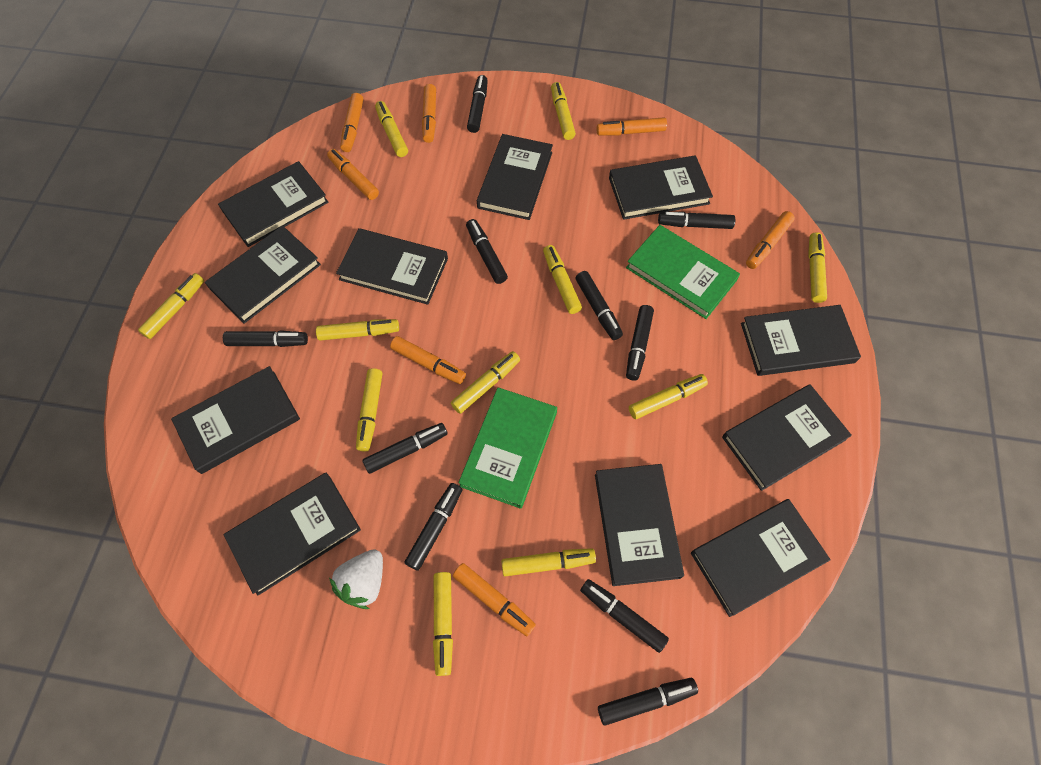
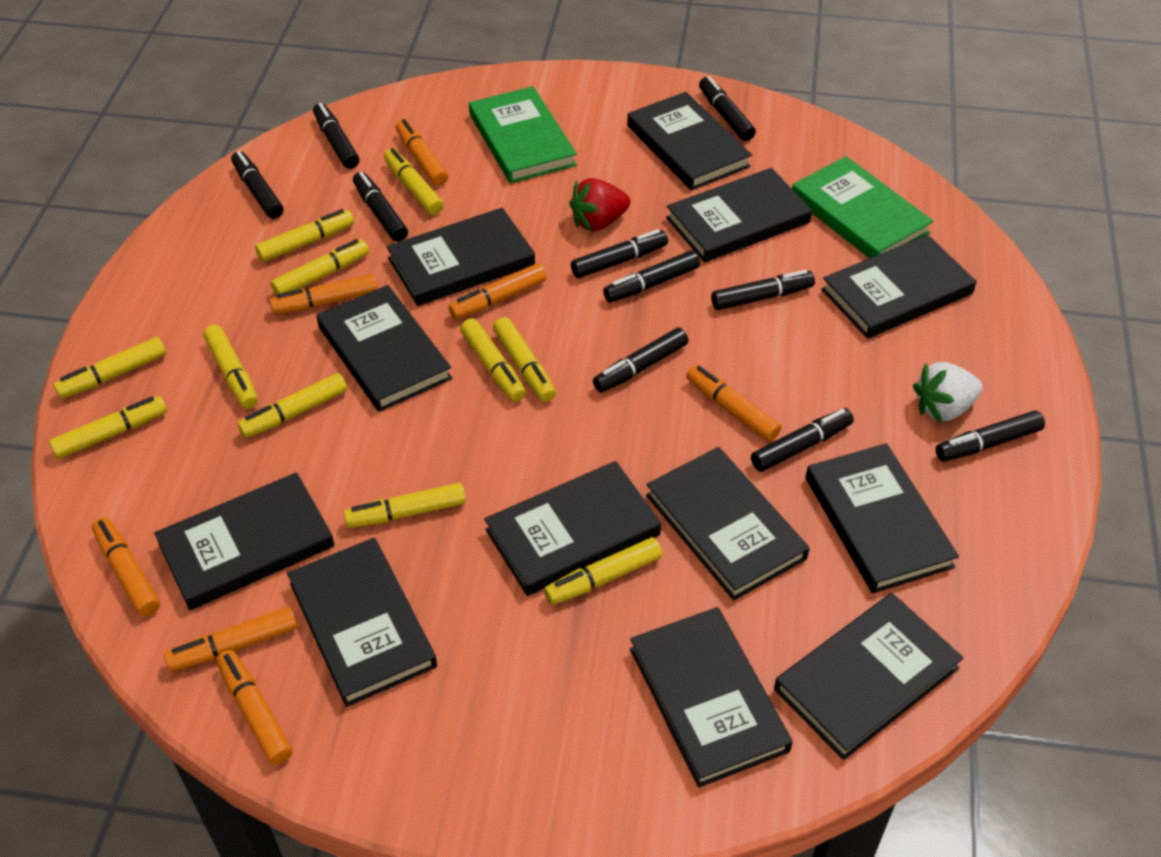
black book: 11 -> 12
red strawberry: 0 -> 1

